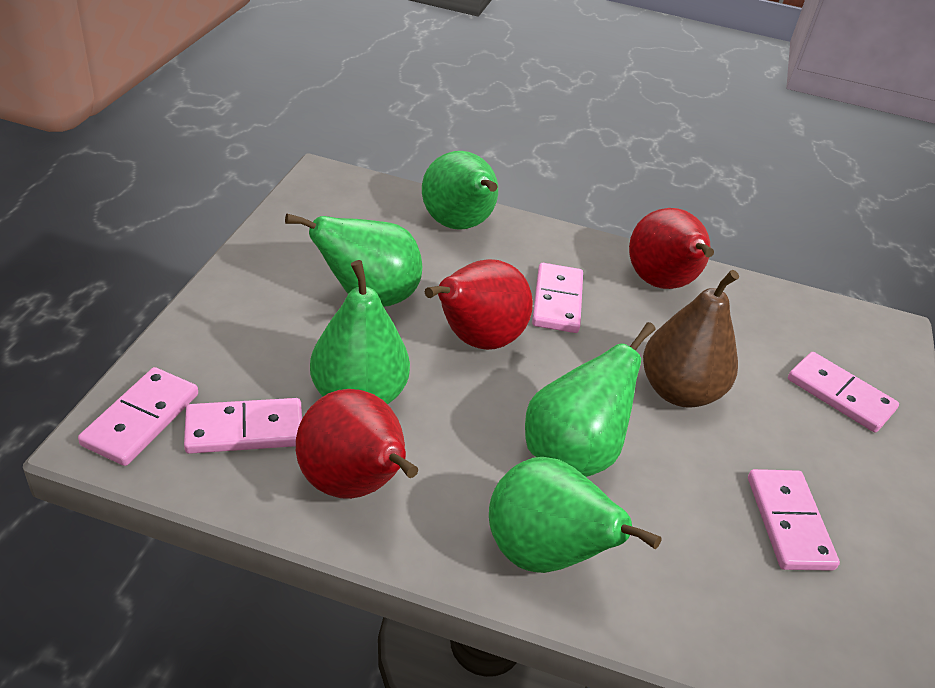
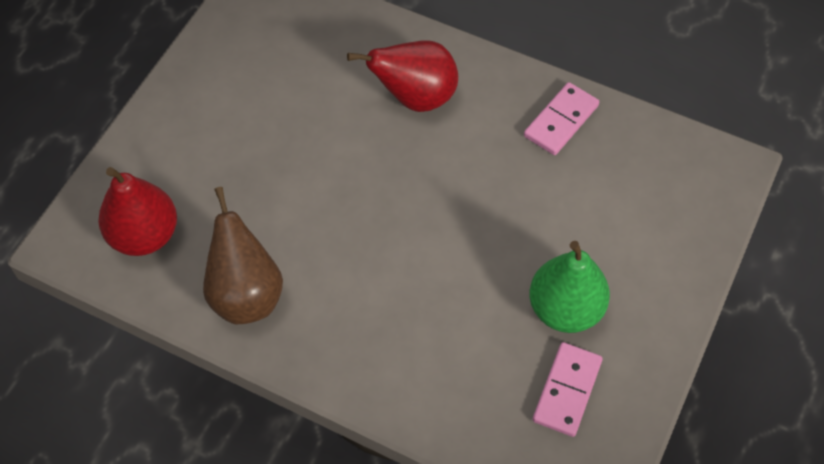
green pear: 5 -> 1
pink domino: 5 -> 2
red pear: 3 -> 2

